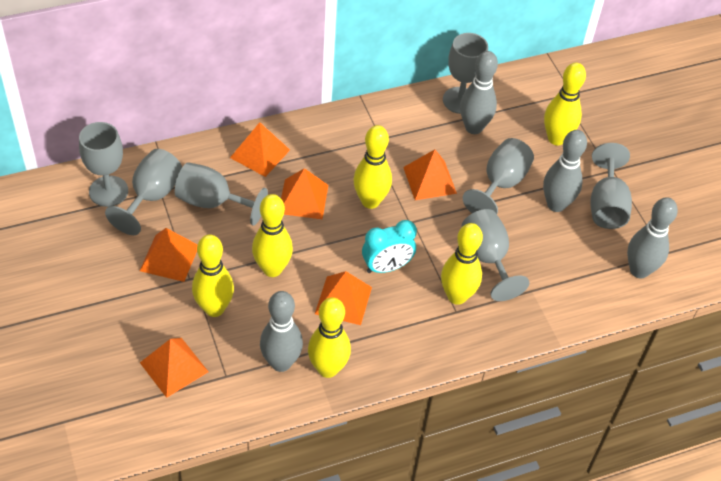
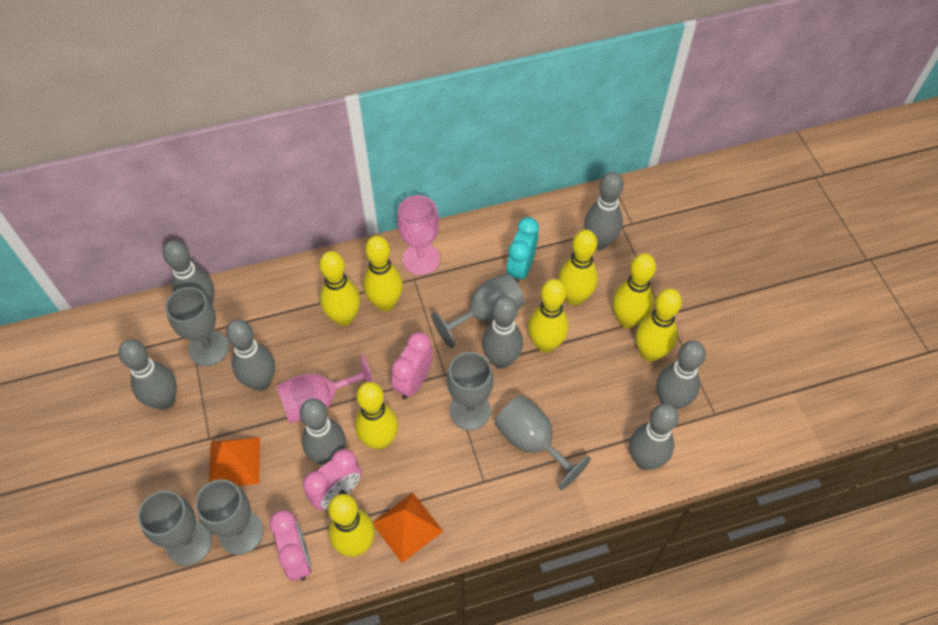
grey bowling pin: 4 -> 8
grey goblet: 7 -> 6
orange pyramid: 6 -> 2
pink clock: 0 -> 3
pink goblet: 0 -> 2
yellow bowling pin: 6 -> 8

